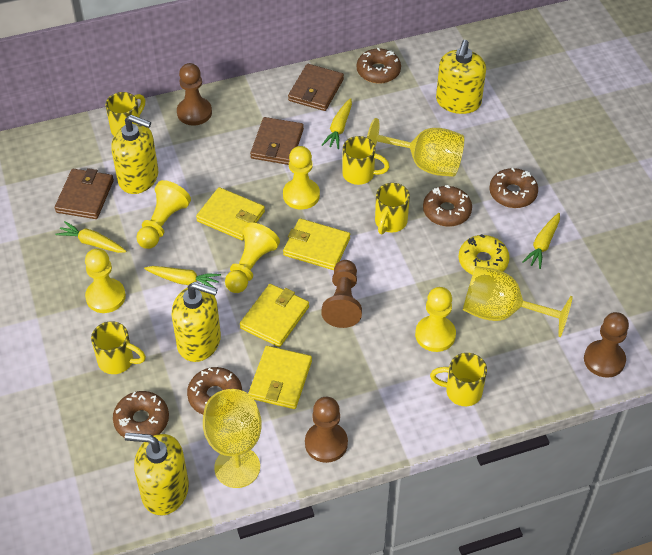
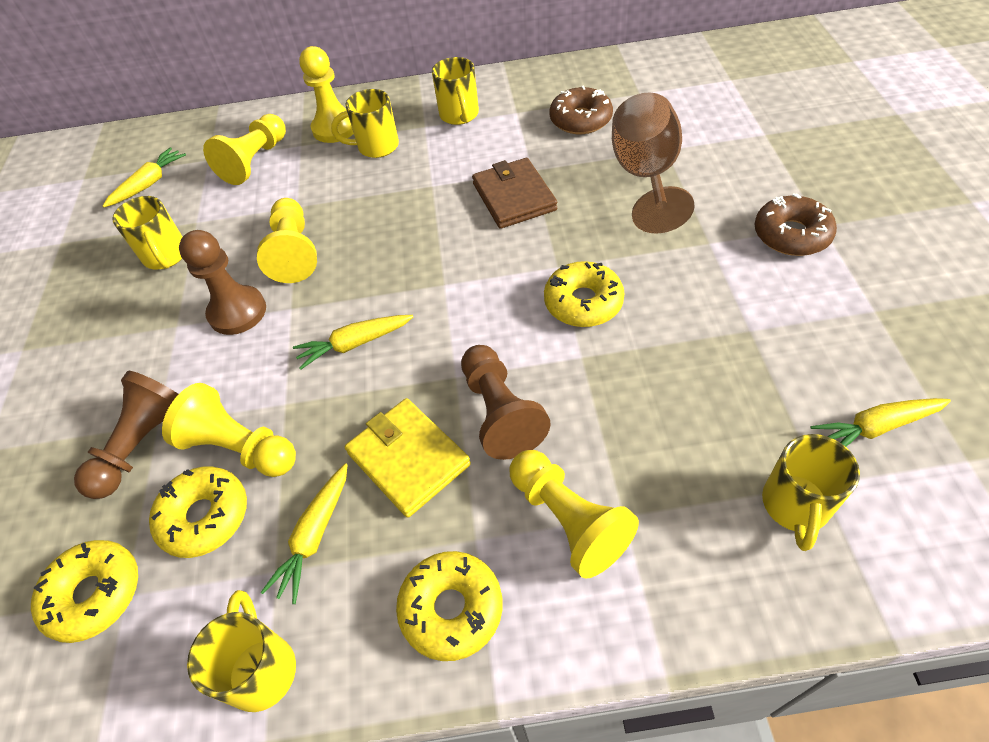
brown donut: 5 -> 2
brown goblet: 0 -> 1
brown pawn: 4 -> 3
brown wallet: 3 -> 1
yellow donut: 1 -> 4
yellow goblet: 3 -> 0
yellow soap dispenser: 4 -> 0
yellow wallet: 4 -> 1

